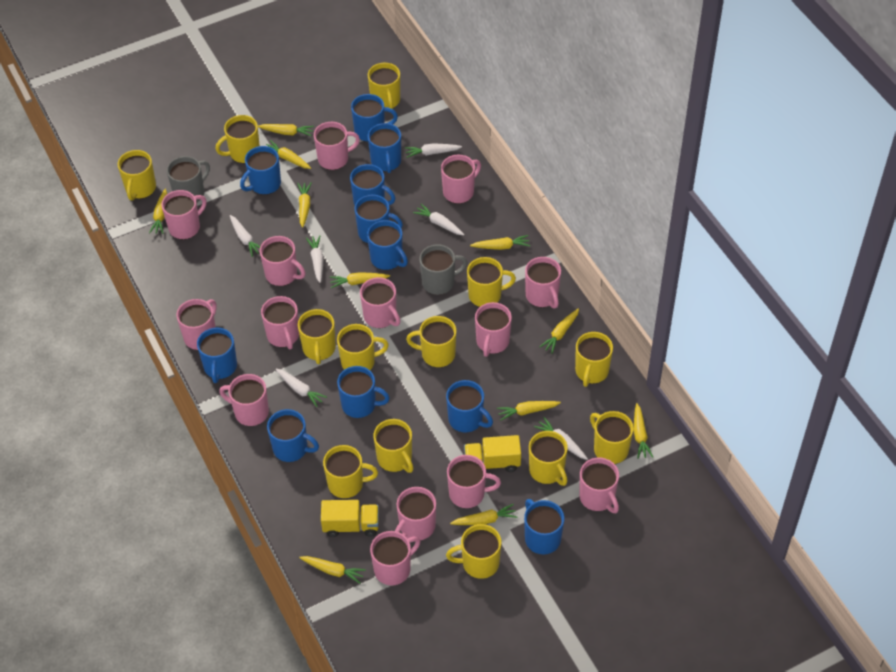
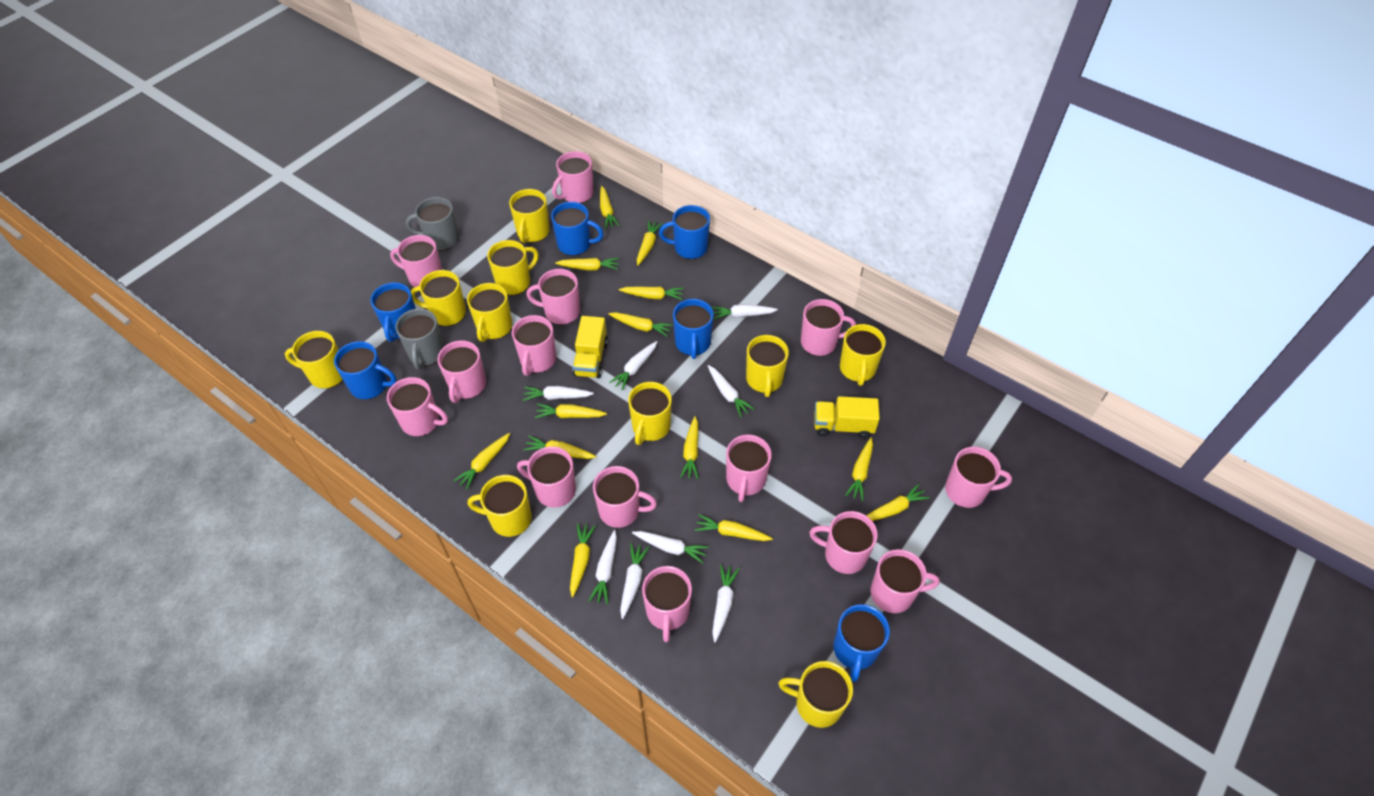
blue mug: 11 -> 6
white carrot: 6 -> 8
yellow carrot: 11 -> 13
yellow mug: 13 -> 10

